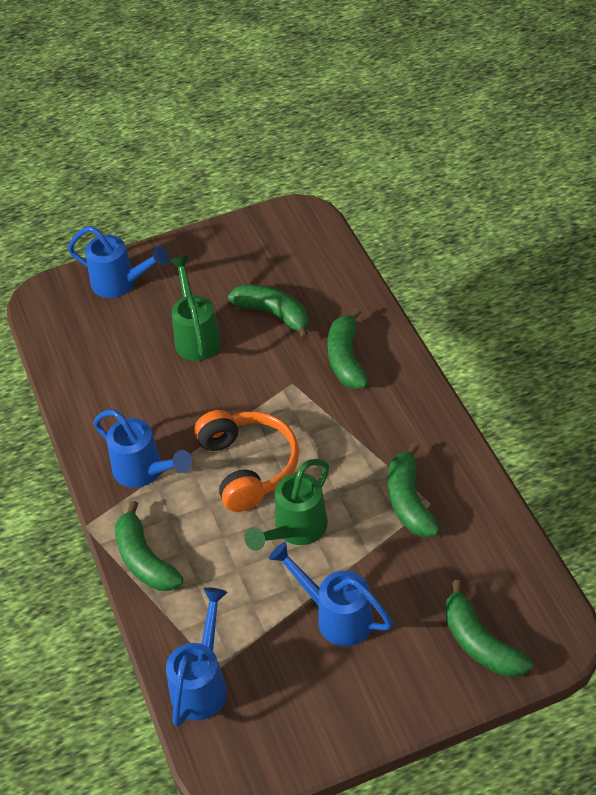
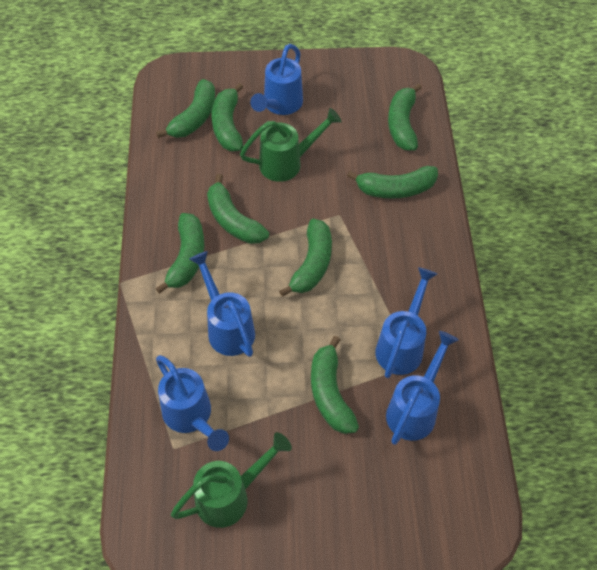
blue watering can: 4 -> 5
green banana: 5 -> 8
orange headphones: 1 -> 0

